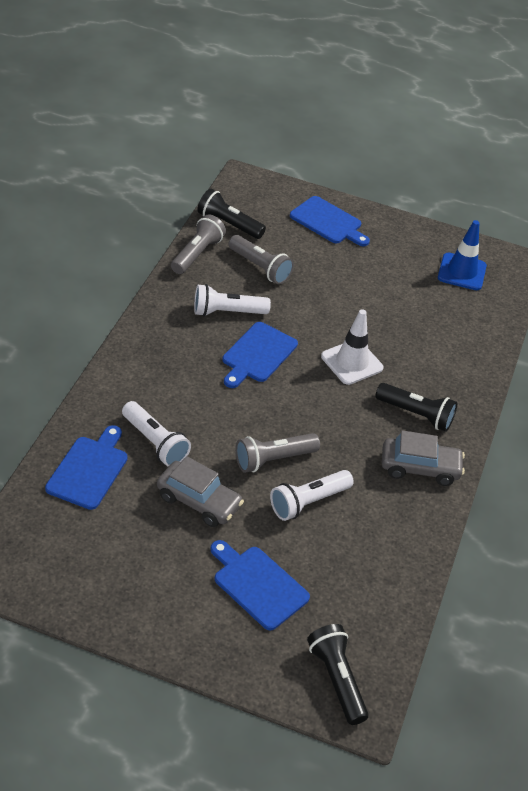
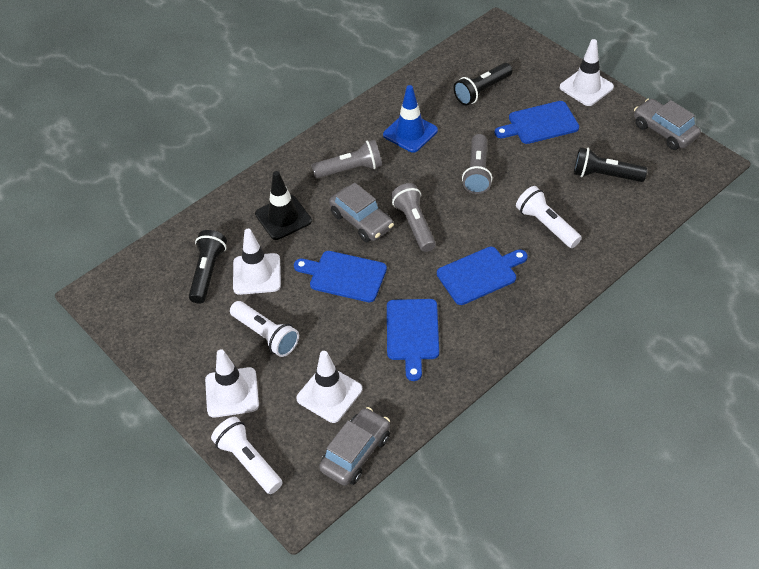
black traffic cone: 0 -> 1
grey car: 2 -> 3
white traffic cone: 1 -> 4

